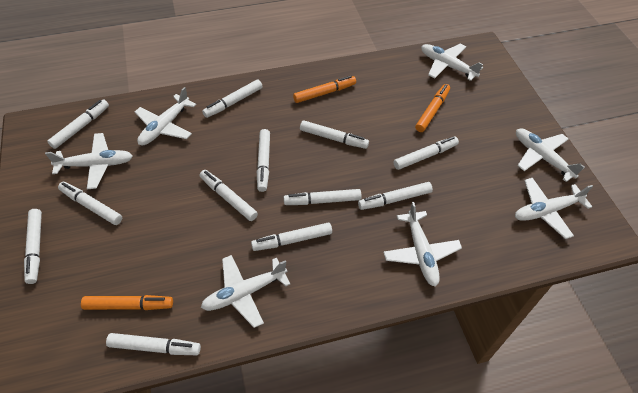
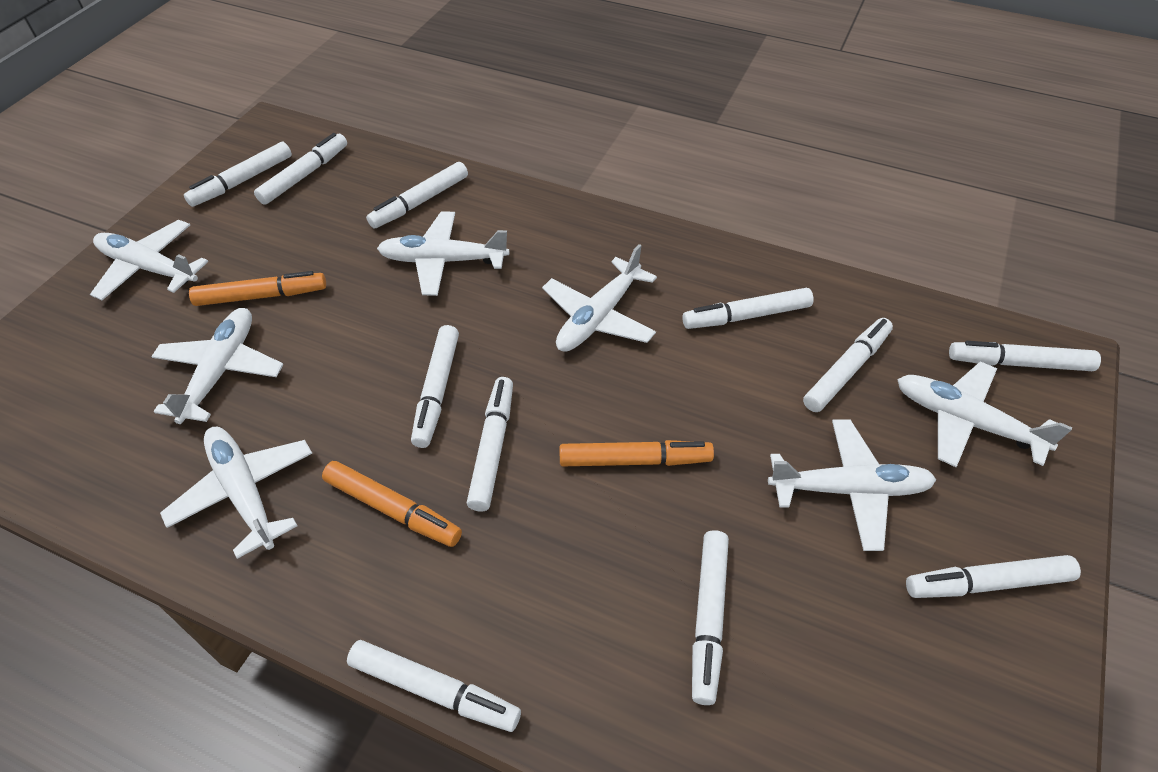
white marker: 12 -> 11

